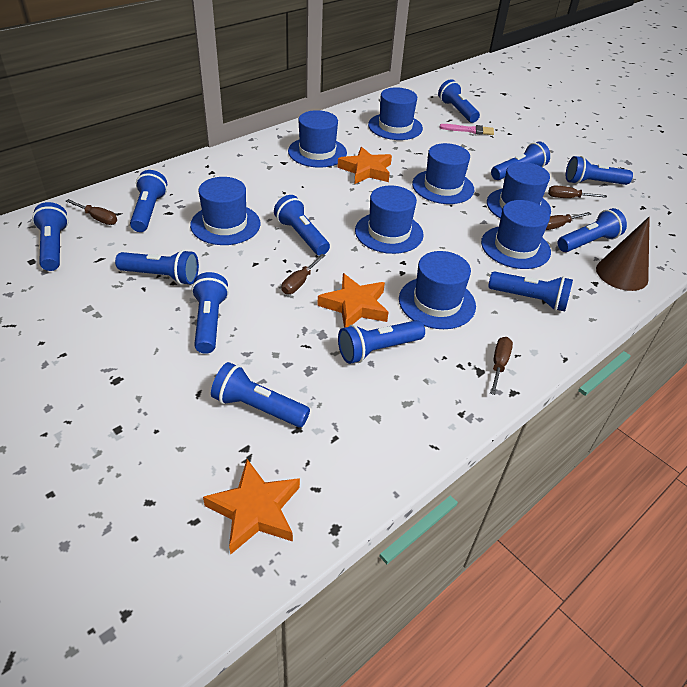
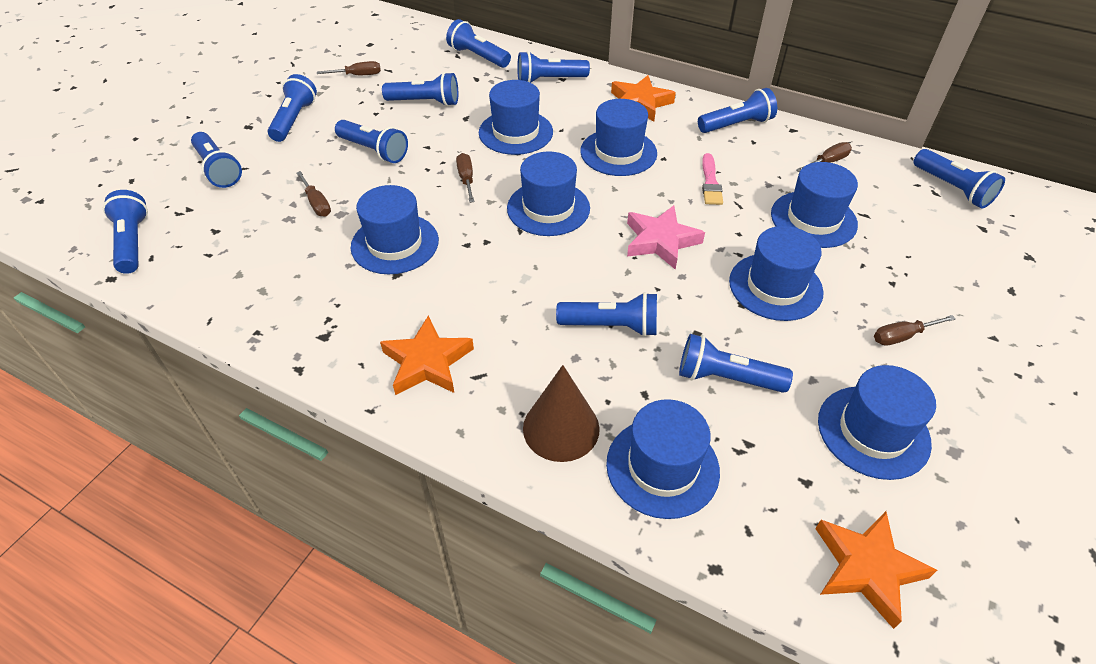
blue flashlight: 12 -> 11
pink star: 0 -> 1

